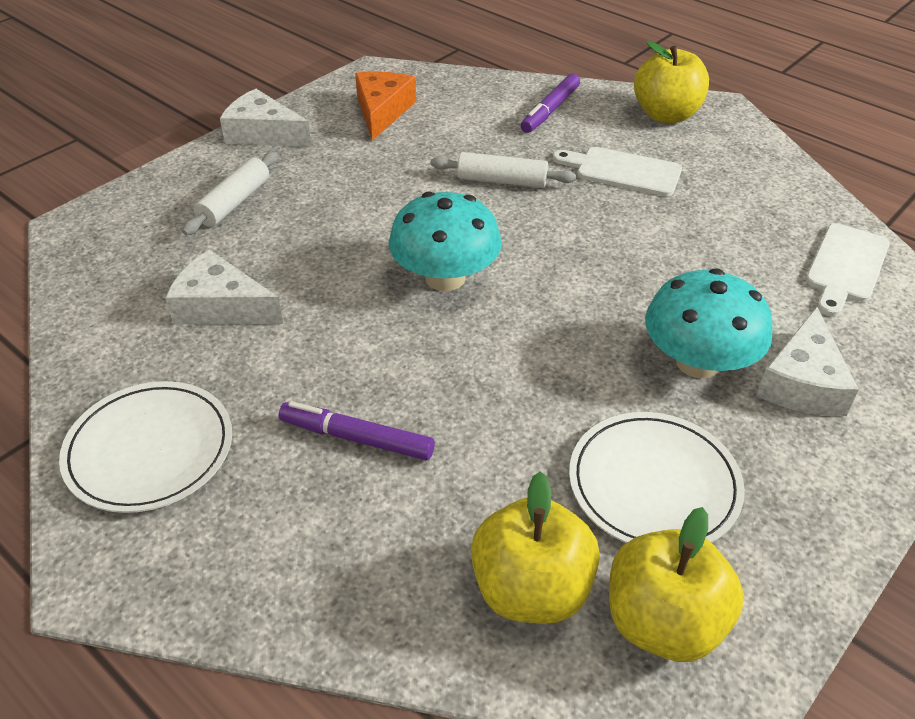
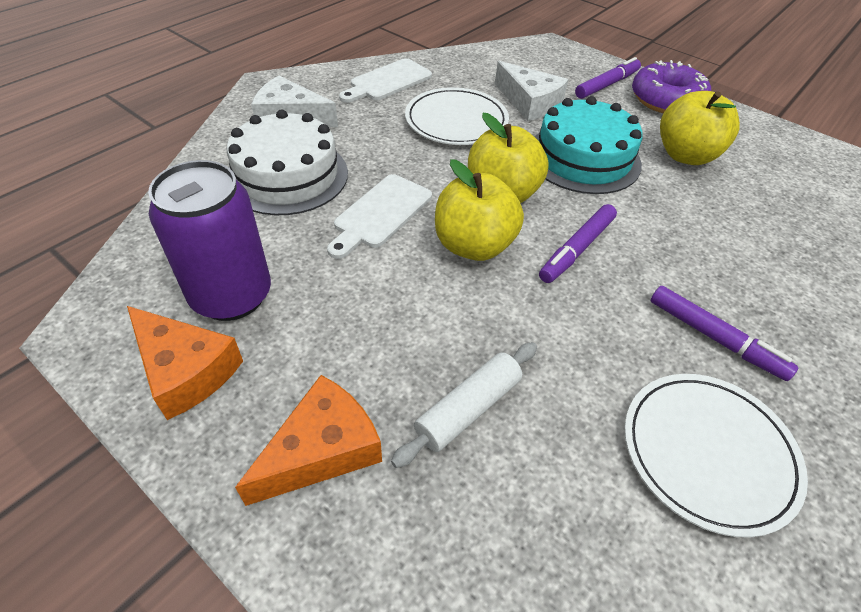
orange cheese: 1 -> 2
purple can: 0 -> 1
purple donut: 0 -> 1
purple marker: 2 -> 3
turquoise cake: 0 -> 1
turquoise mushroom: 2 -> 0
white cake: 0 -> 1
white cheese: 3 -> 2
white rolling pin: 2 -> 1

